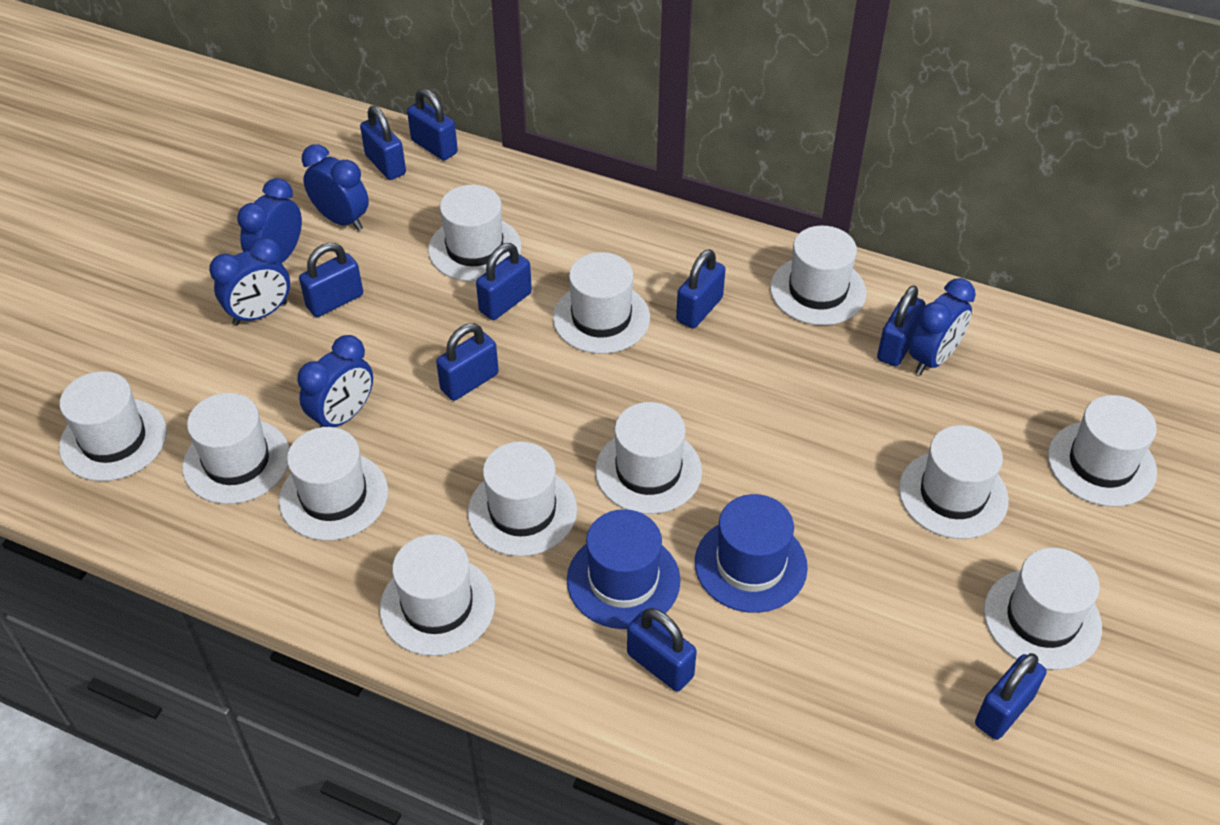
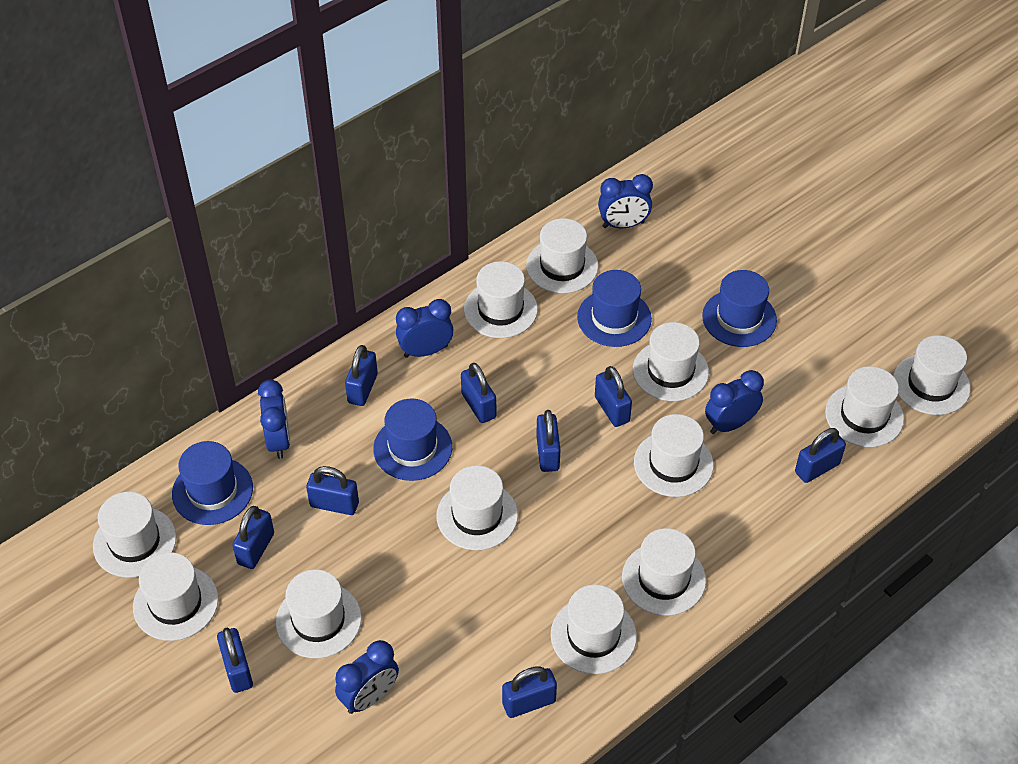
blue hat: 2 -> 4

